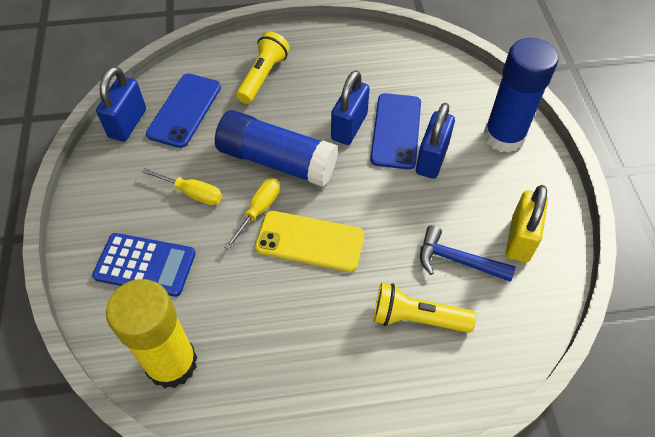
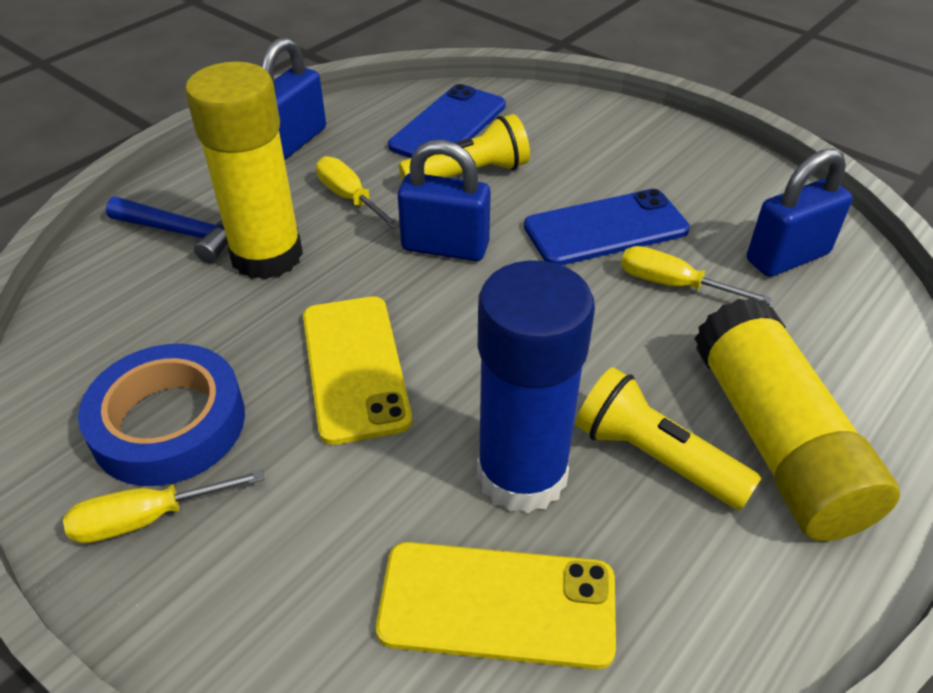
blue calculator: 1 -> 0
blue glue stick: 2 -> 1
blue tape: 0 -> 1
yellow glue stick: 1 -> 2
yellow padlock: 1 -> 0
yellow phone: 1 -> 2
yellow screwdriver: 2 -> 3

